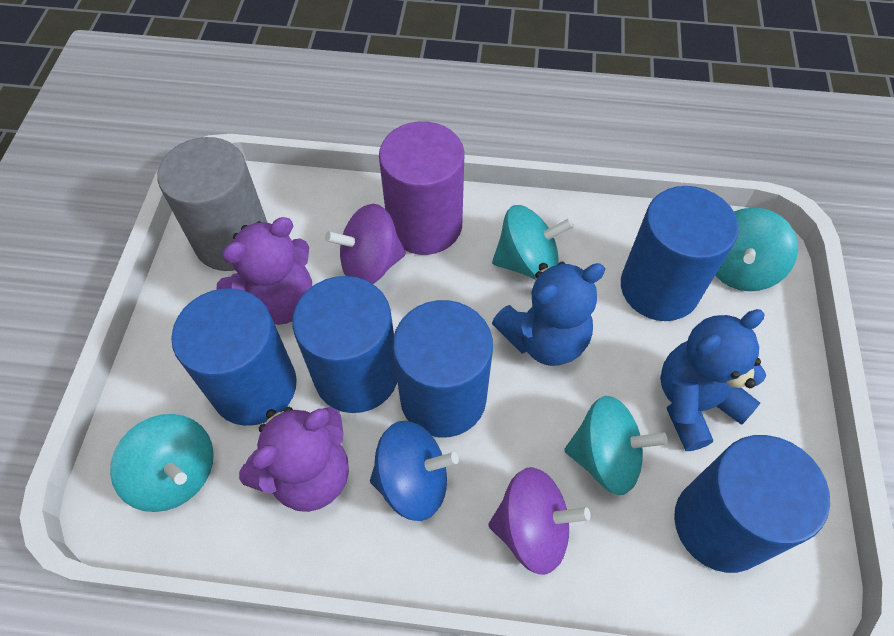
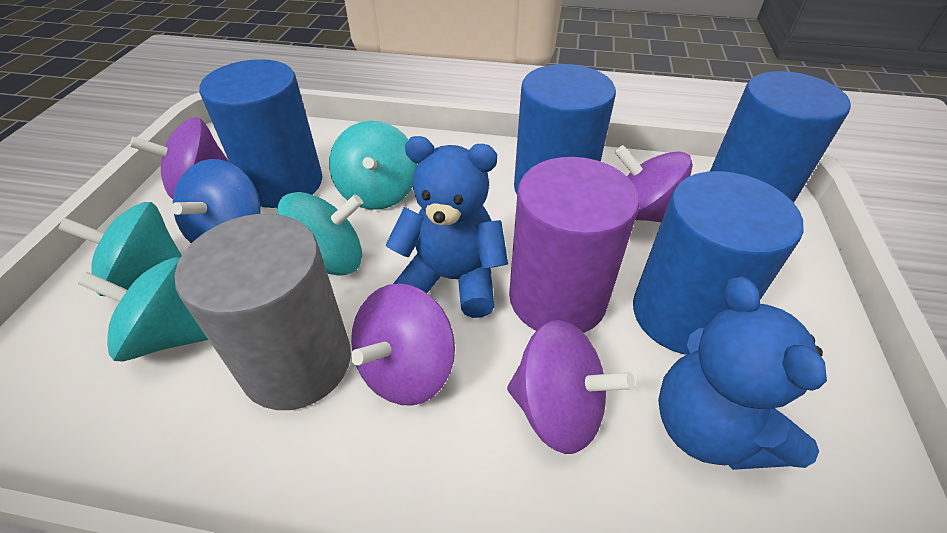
blue cylinder: 5 -> 4
purple spinning top: 2 -> 4
purple teddy bear: 2 -> 0

